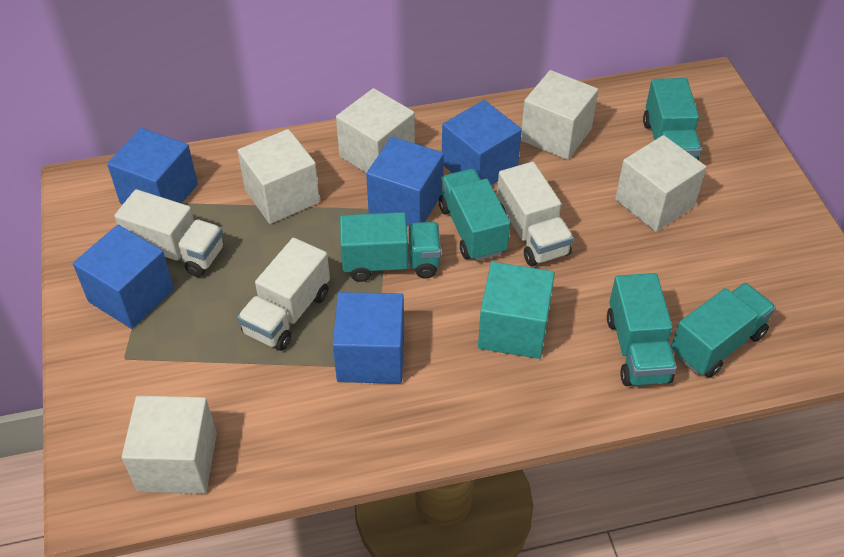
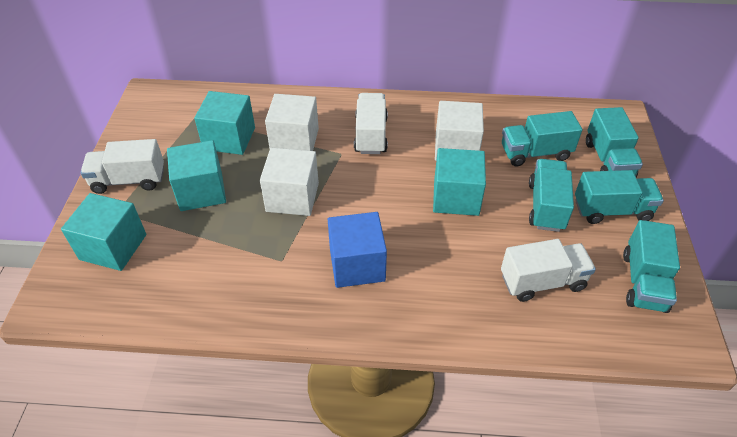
blue cube: 5 -> 1
turquoise cube: 1 -> 4
white cube: 5 -> 3

